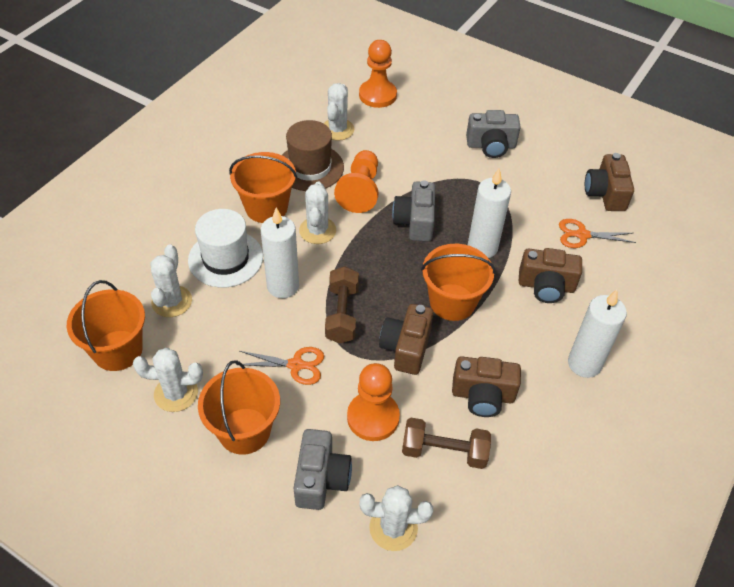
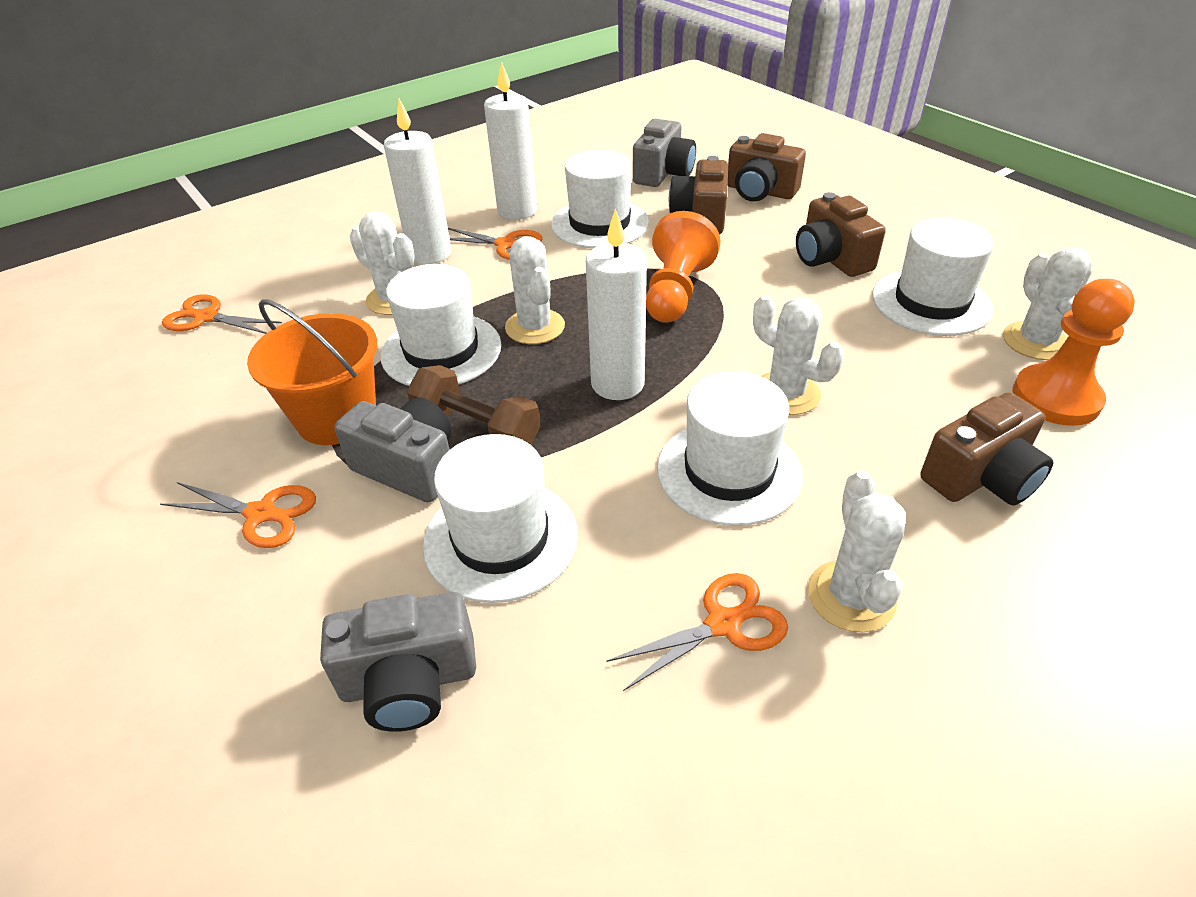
brown dumbbell: 2 -> 1
brown hat: 1 -> 0
orange bucket: 4 -> 1
orange pawn: 3 -> 2
orange scissors: 2 -> 4
white hat: 1 -> 5

